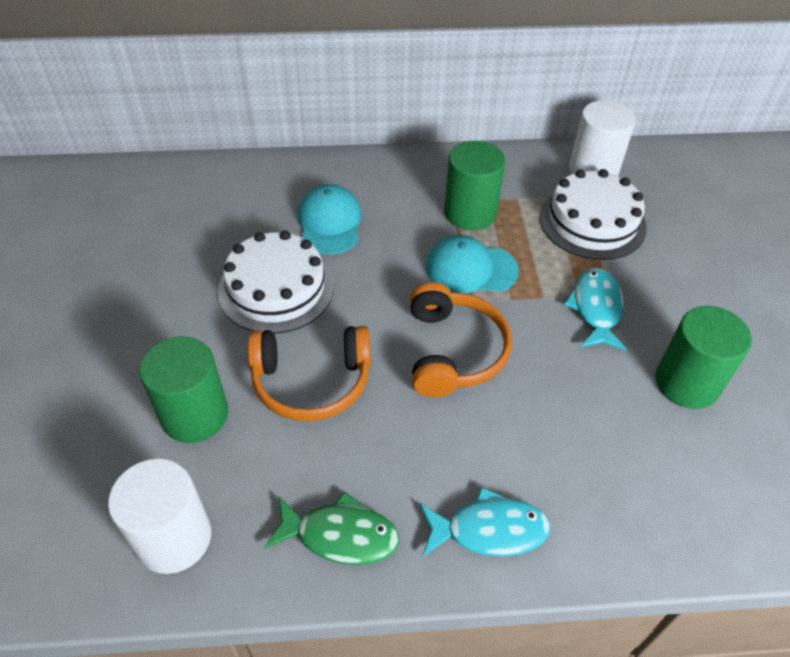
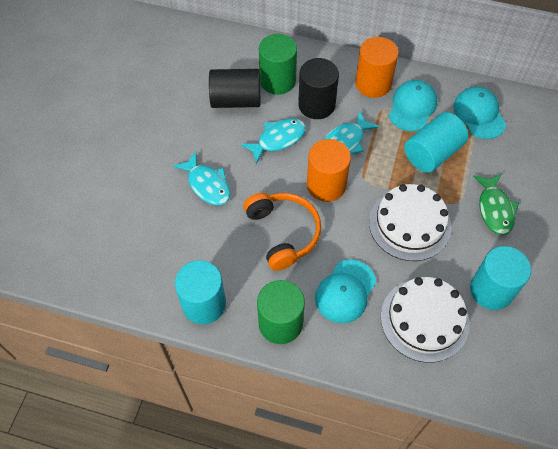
black cylinder: 0 -> 2
green cylinder: 3 -> 2
orange cylinder: 0 -> 2
orange headphones: 2 -> 1
turquoise cap: 2 -> 3
turquoise cylinder: 0 -> 3
turquoise fish: 2 -> 3
white cylinder: 2 -> 0

